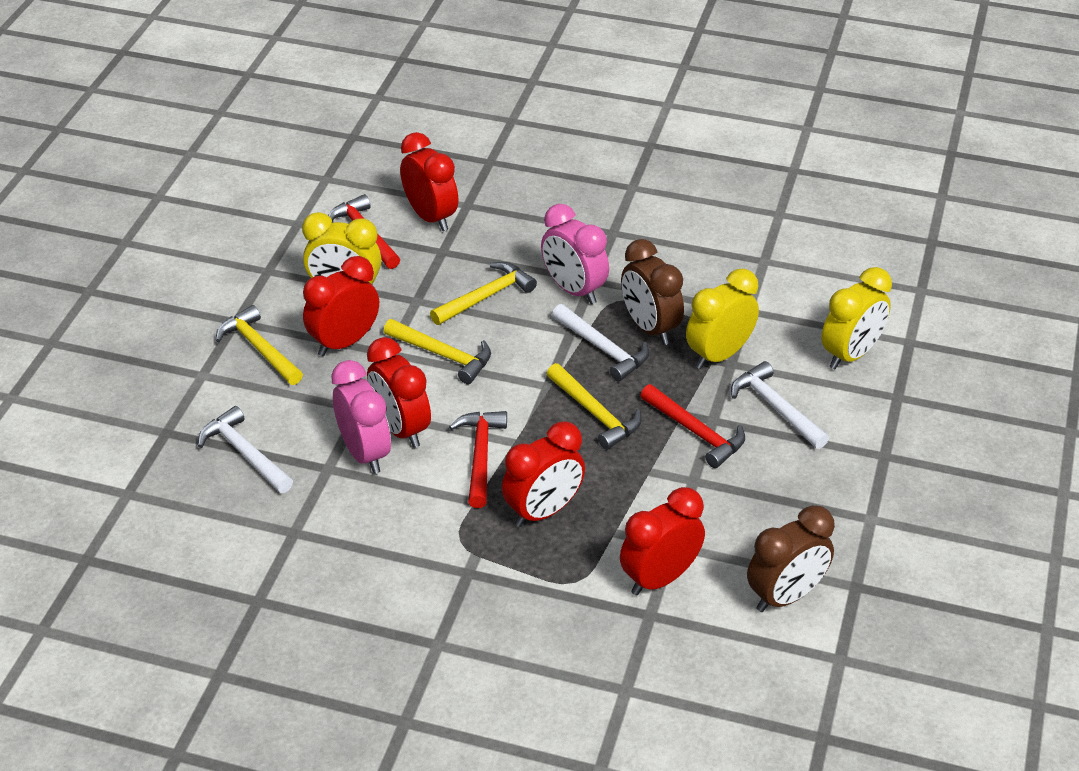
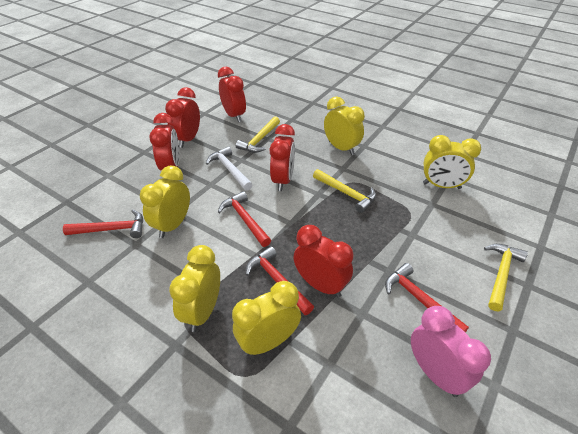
brown clock: 2 -> 0
pink clock: 2 -> 1
red hammer: 3 -> 4
white hammer: 3 -> 1
yellow clock: 3 -> 5
yellow hammer: 4 -> 3

